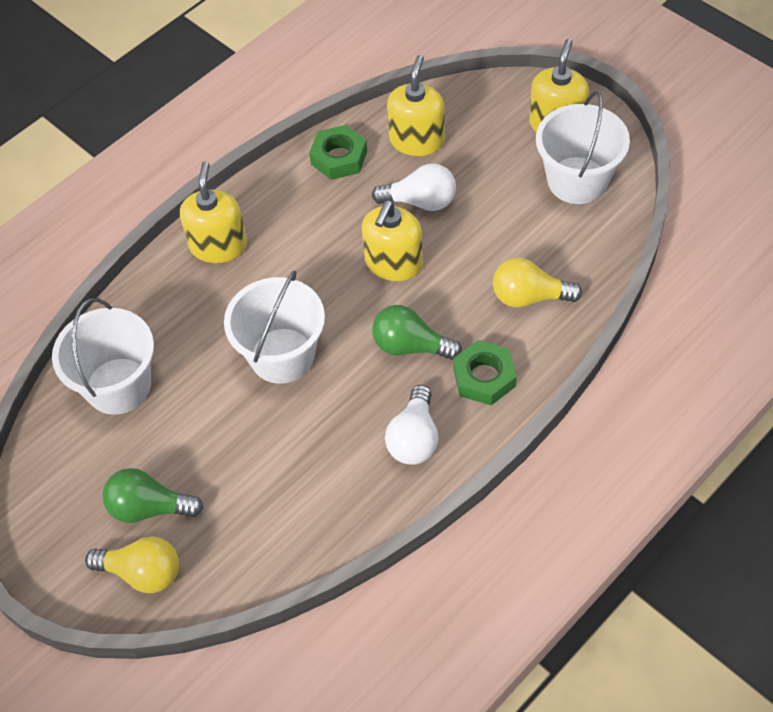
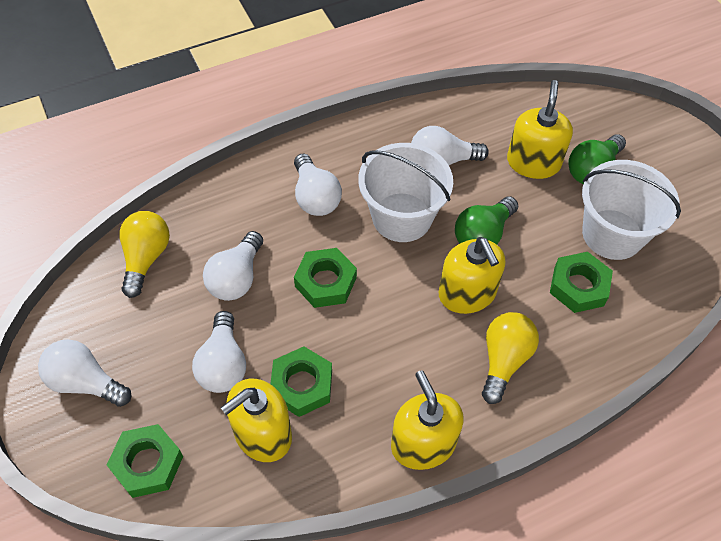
green nut: 2 -> 4
white bucket: 3 -> 2
white light bulb: 2 -> 5

